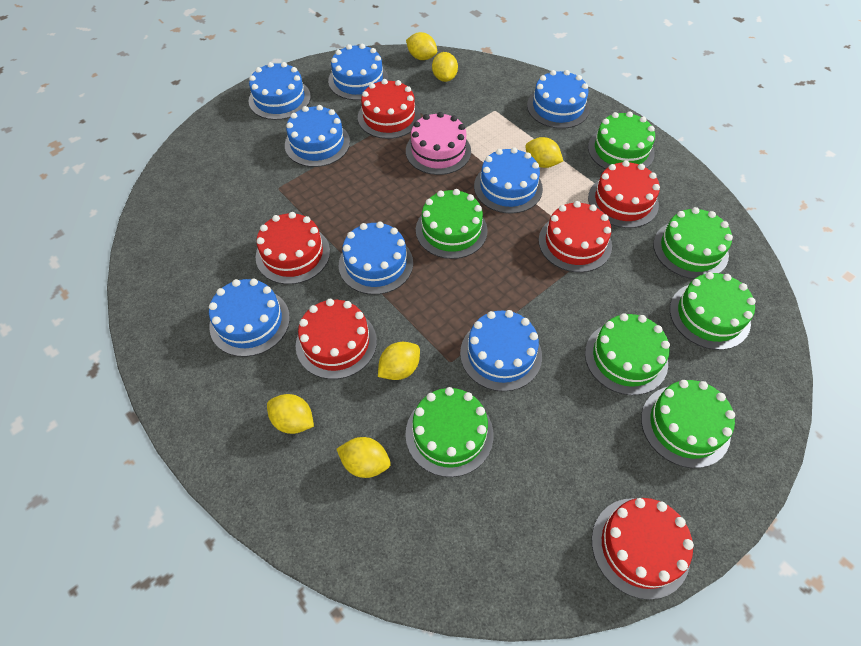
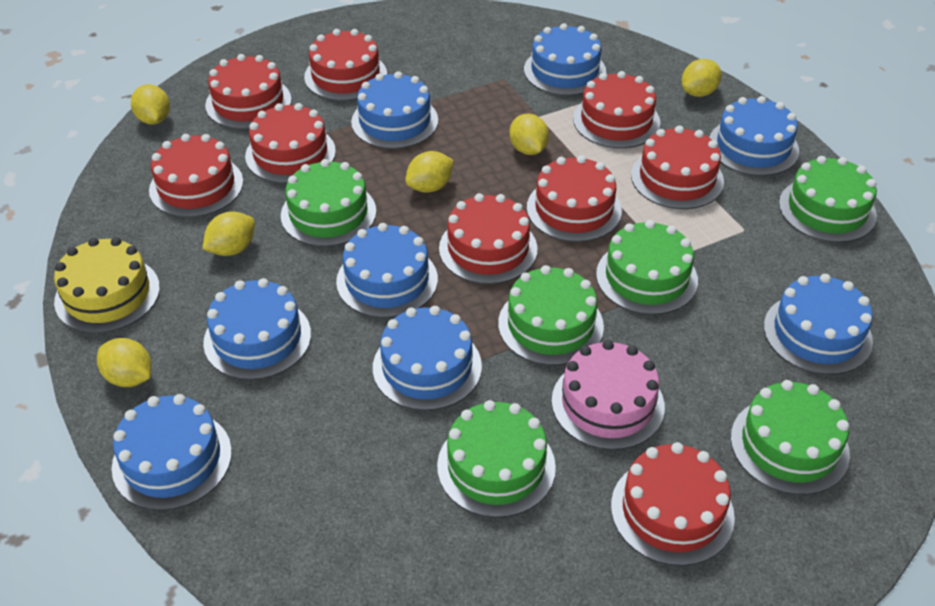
green cake: 7 -> 6
red cake: 6 -> 9
yellow cake: 0 -> 1

